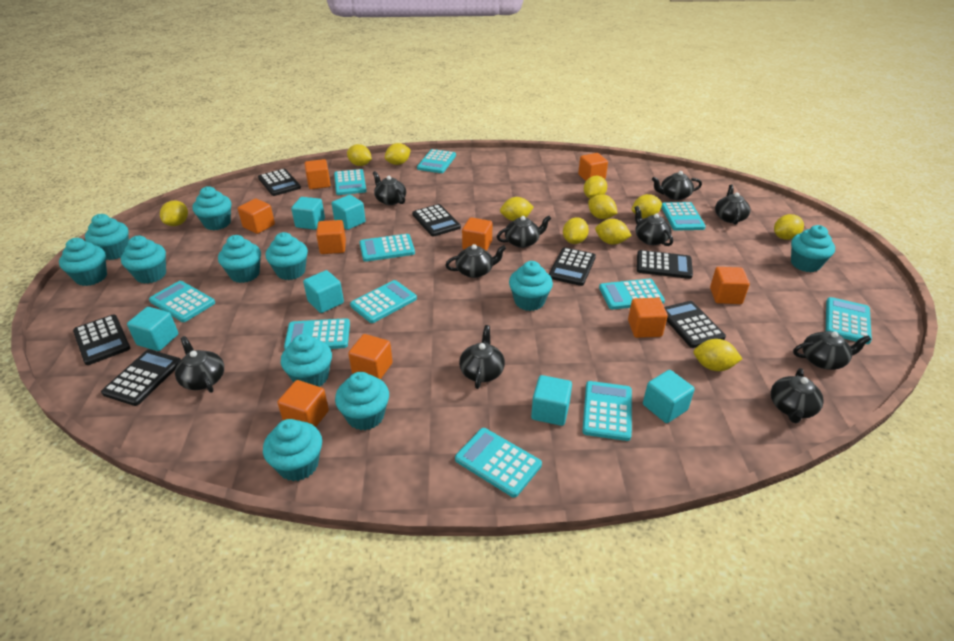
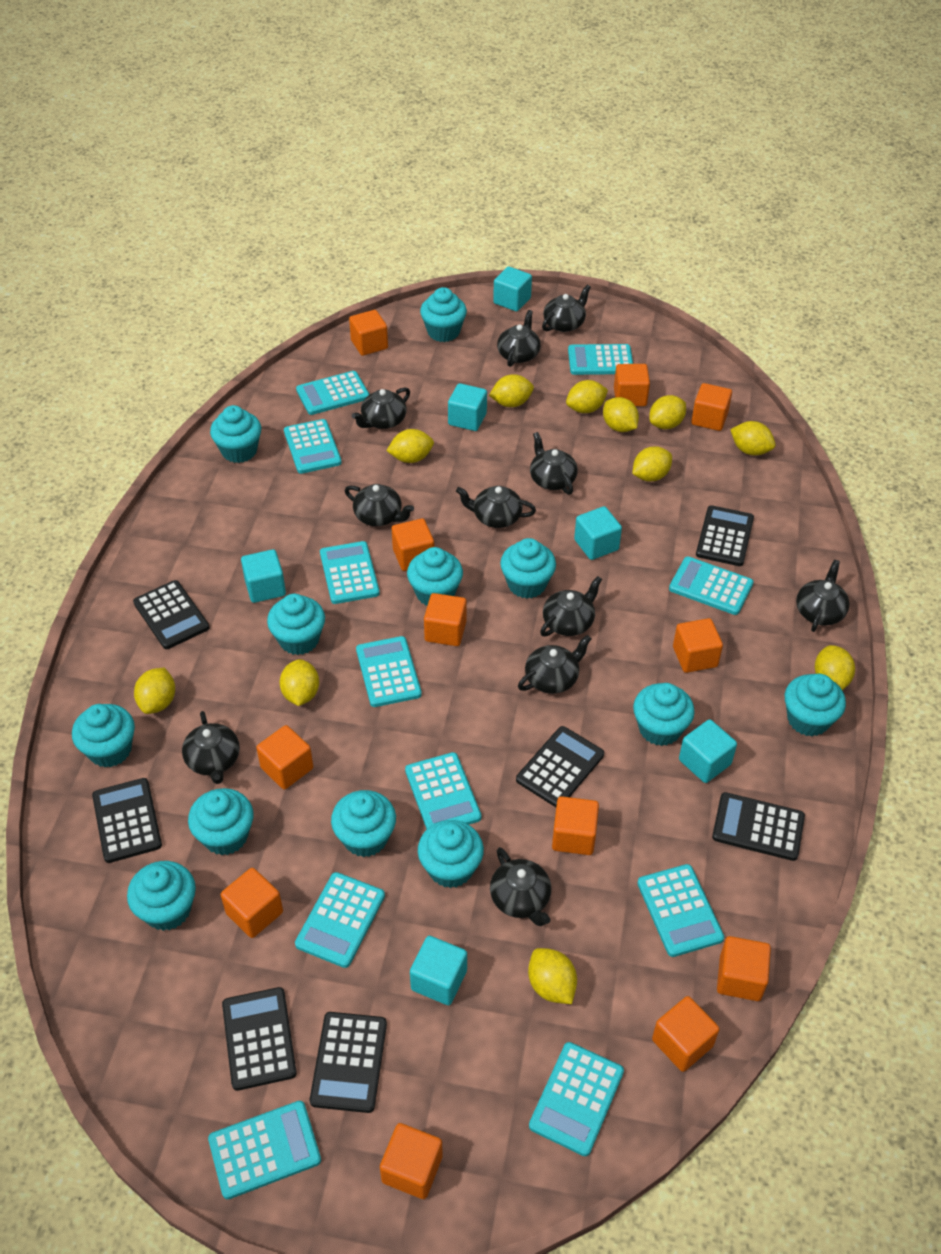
black teapot: 10 -> 11
orange cube: 9 -> 12
turquoise cupcake: 11 -> 12

